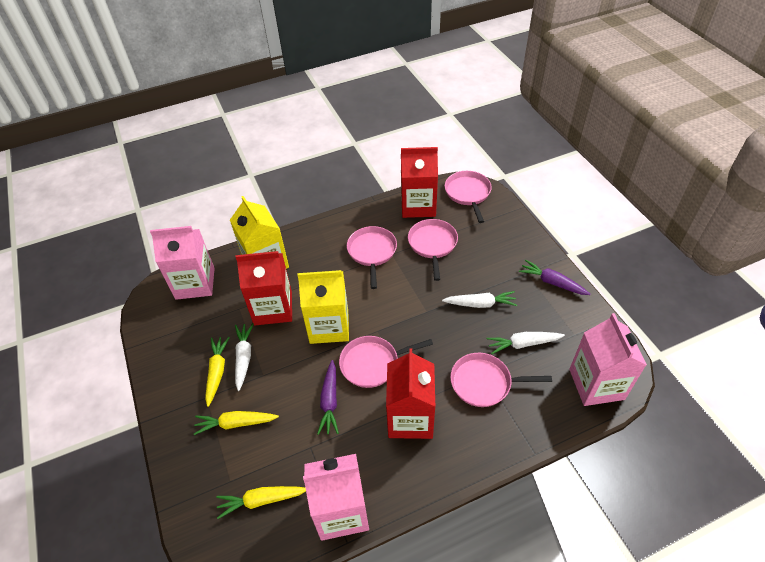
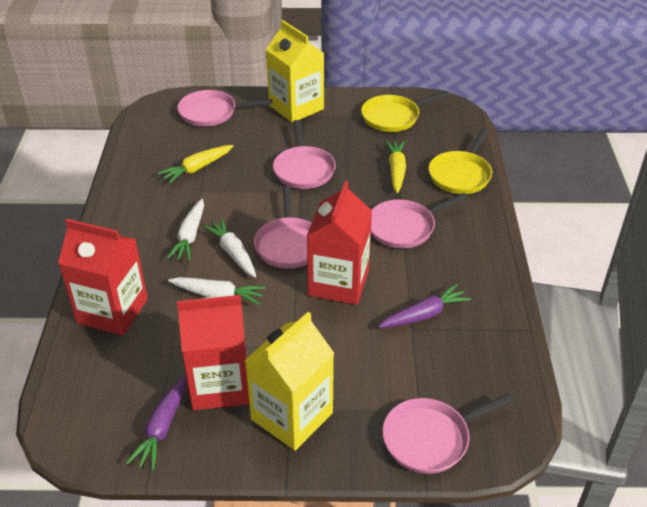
pink carton: 3 -> 0
yellow carrot: 3 -> 2
yellow pan: 0 -> 2

